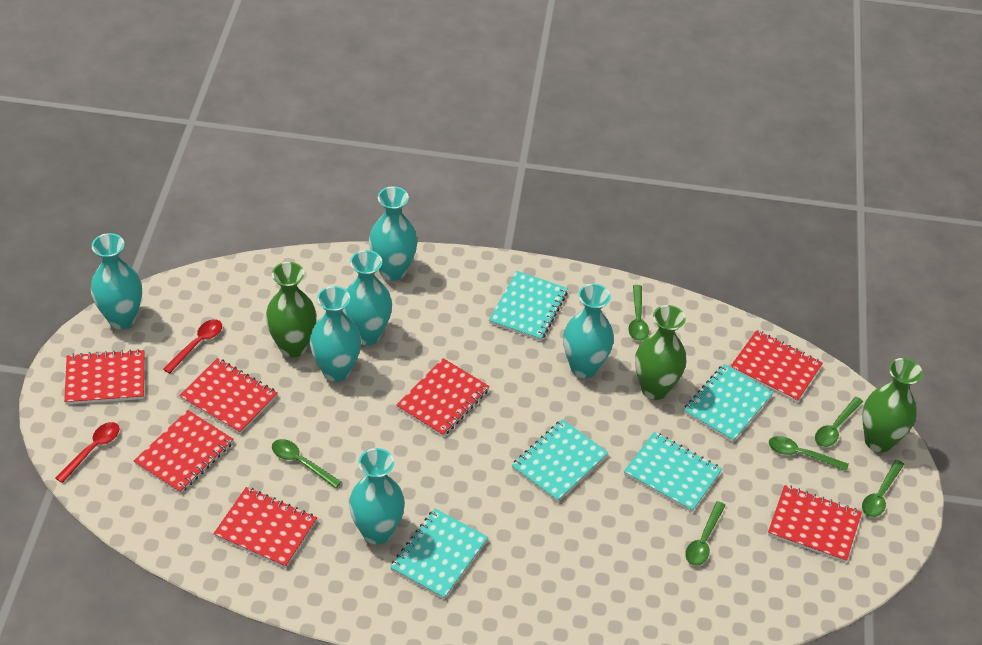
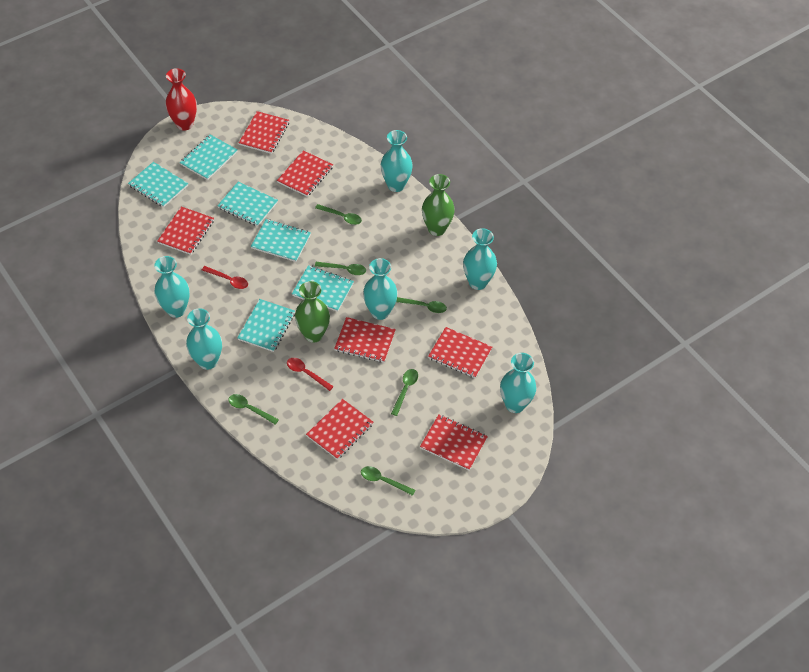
green vase: 3 -> 2
red vase: 0 -> 1
turquoise notebook: 5 -> 6

